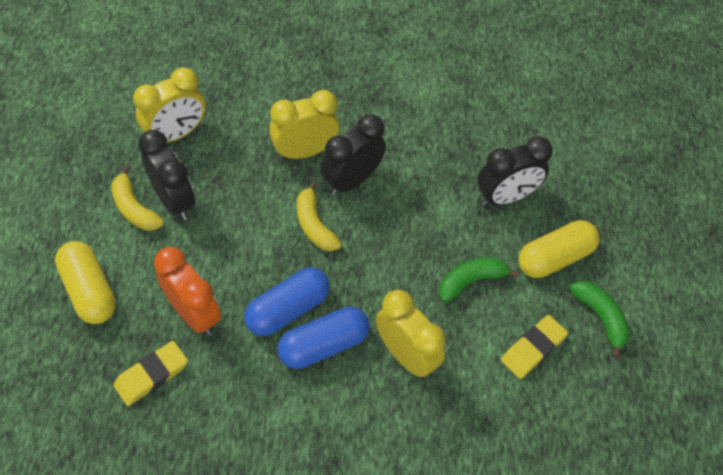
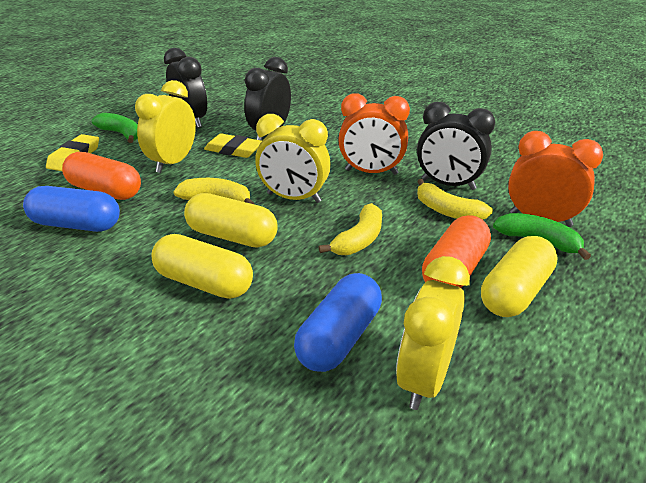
orange capsule: 0 -> 2
orange clock: 1 -> 2
yellow banana: 2 -> 3
yellow capsule: 2 -> 3

